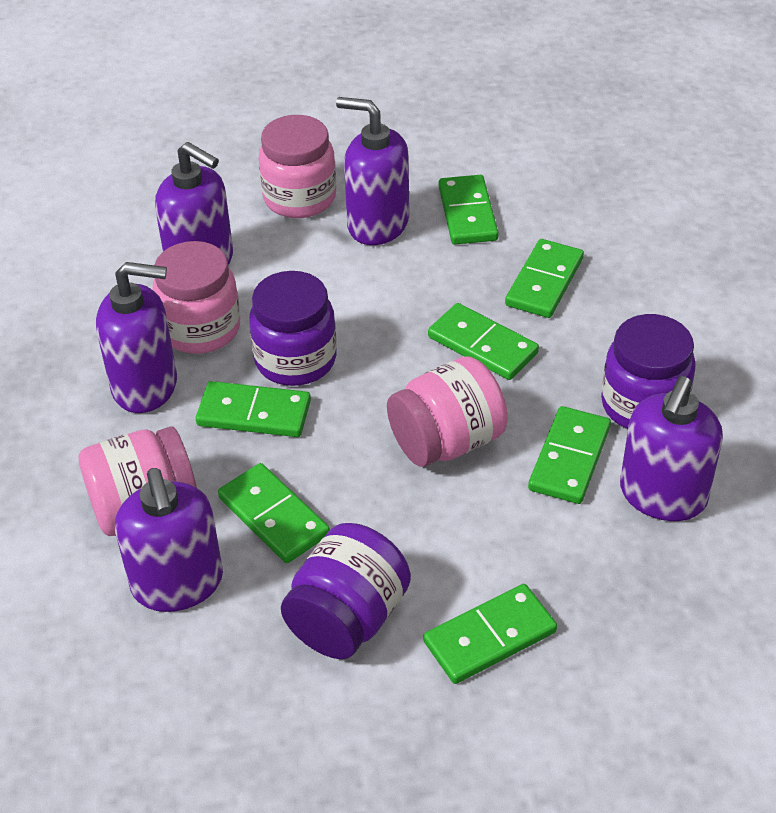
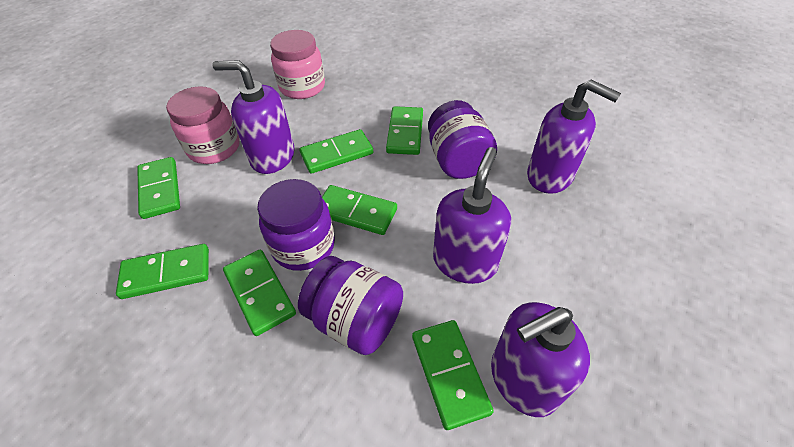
pink jar: 4 -> 2
purple soap dispenser: 5 -> 4

